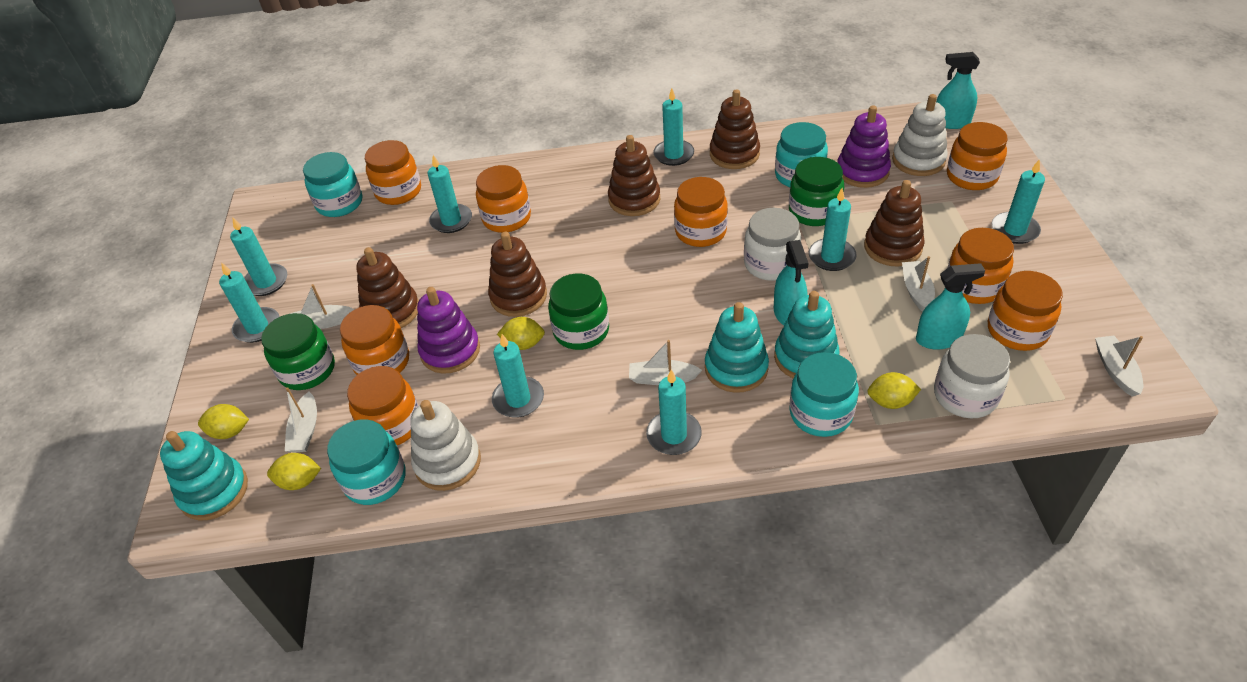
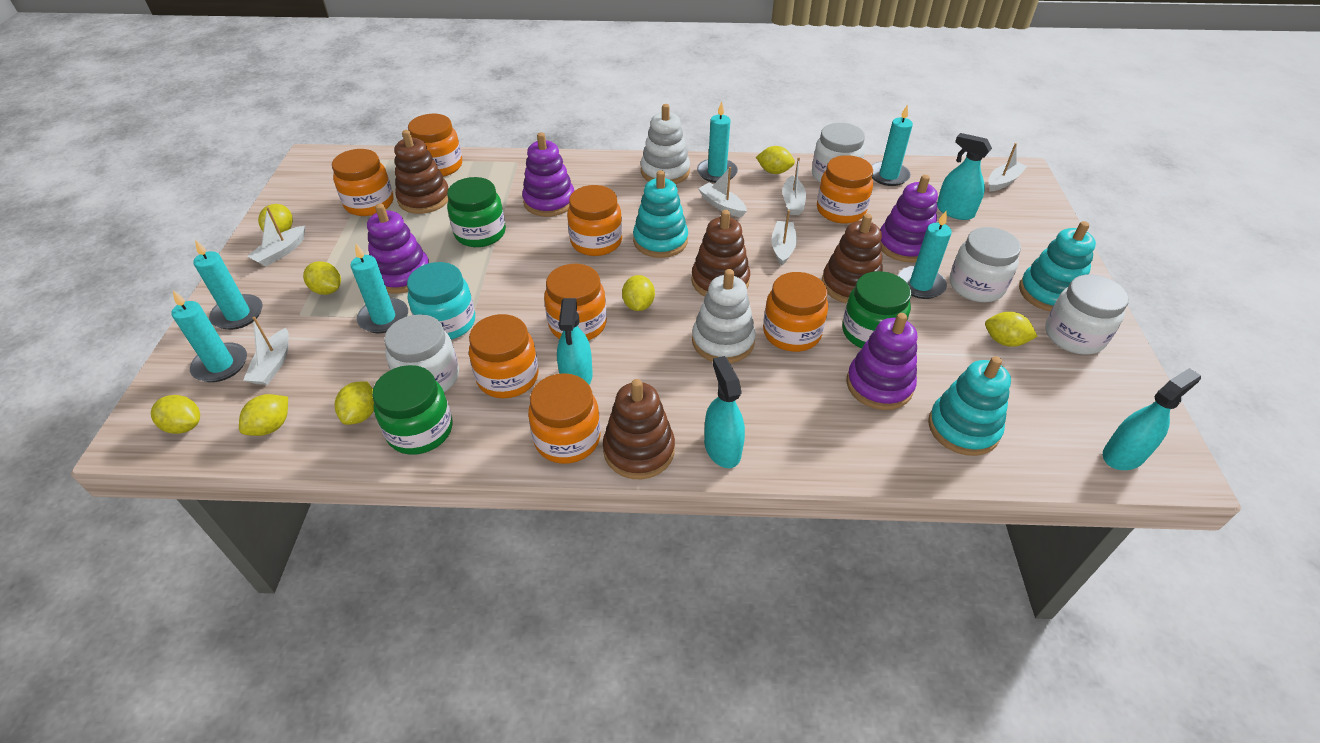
brown stacking toy: 5 -> 4
purple stacking toy: 2 -> 4
turquoise candle: 8 -> 6
turquoise jar: 4 -> 1
turquoise spray bottle: 3 -> 4
white boat: 5 -> 6
white jar: 2 -> 4
yellow lemon: 4 -> 8

